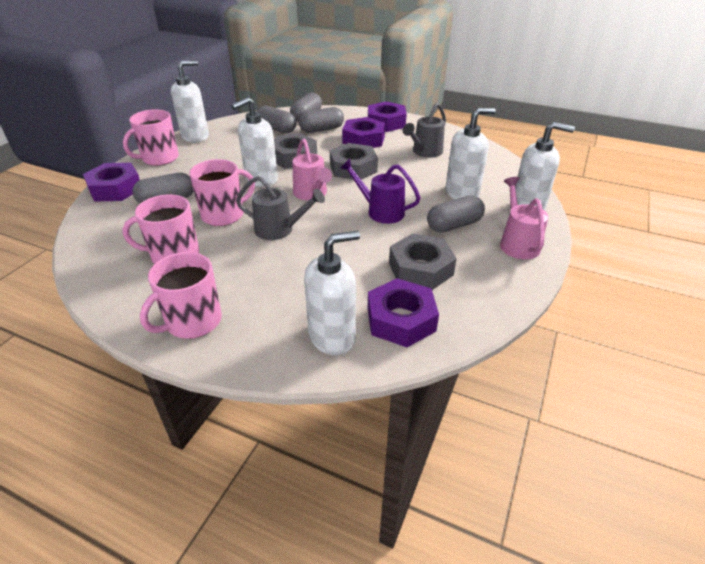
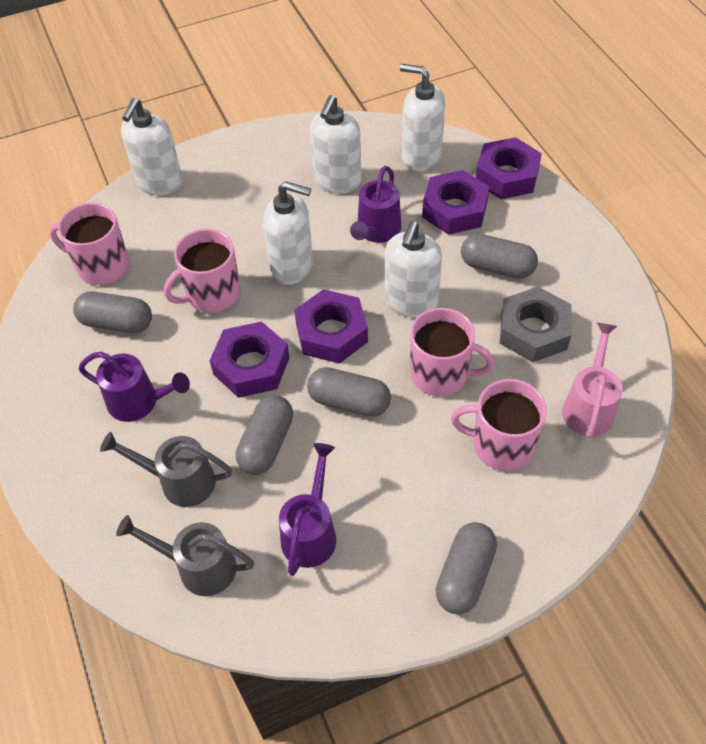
grey nut: 3 -> 1
pink watering can: 2 -> 1
purple watering can: 1 -> 3

